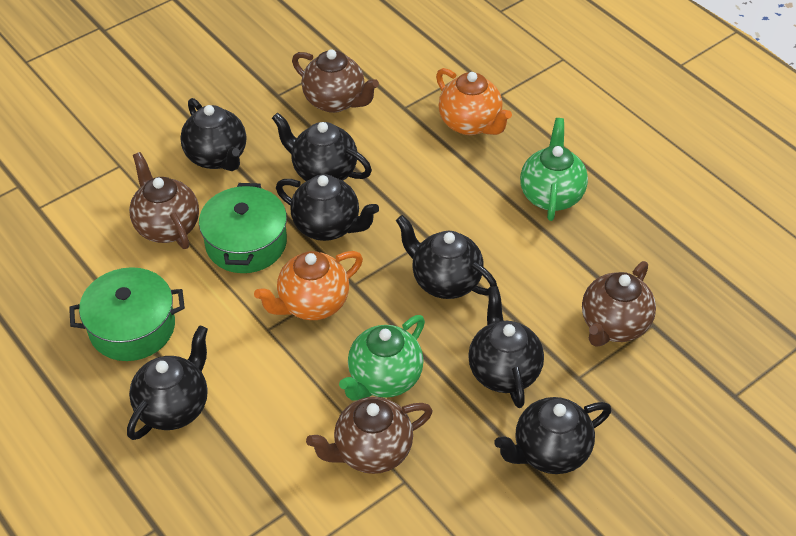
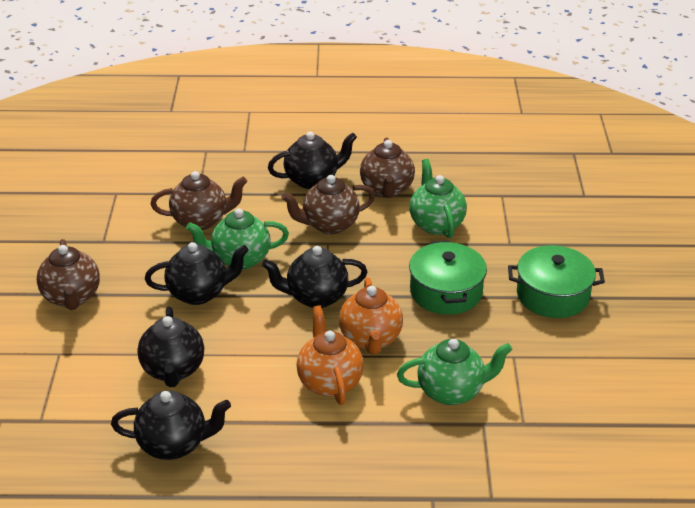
black teapot: 7 -> 5
green teapot: 2 -> 3

